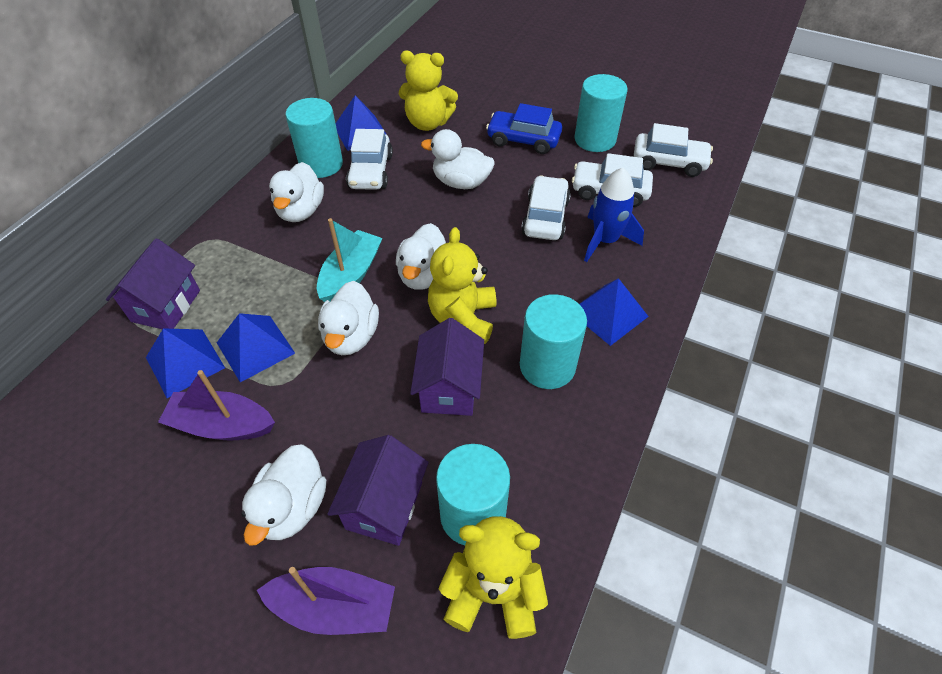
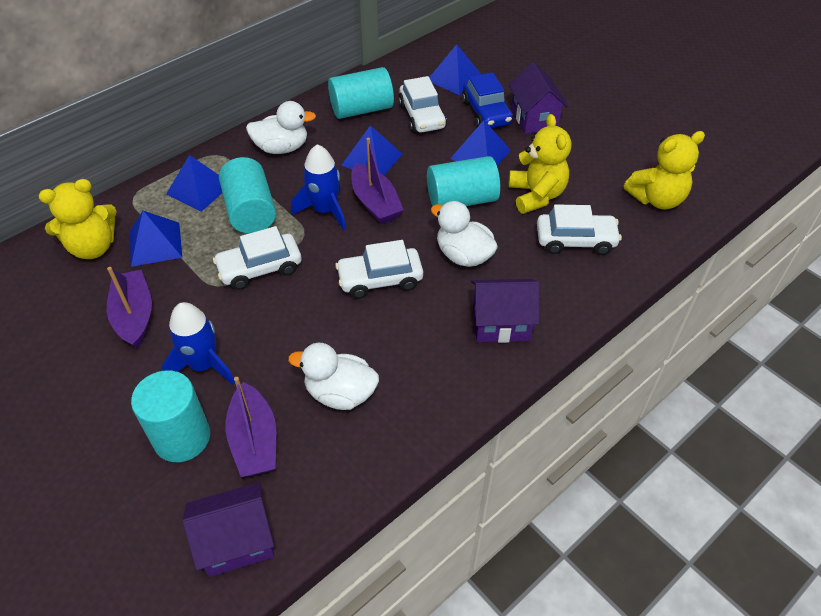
blue pyramid: 4 -> 5
blue rocket: 1 -> 2
purple boat: 2 -> 3
turquoise boat: 1 -> 0
white duck: 5 -> 3

